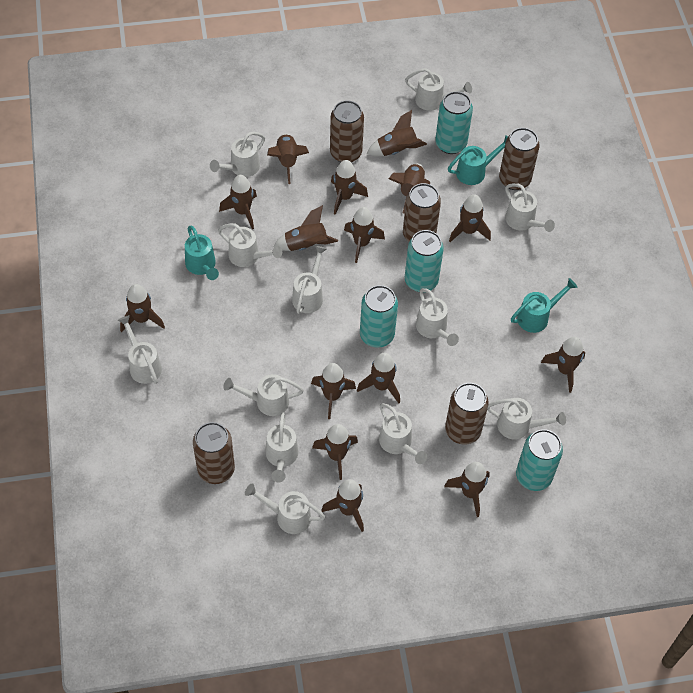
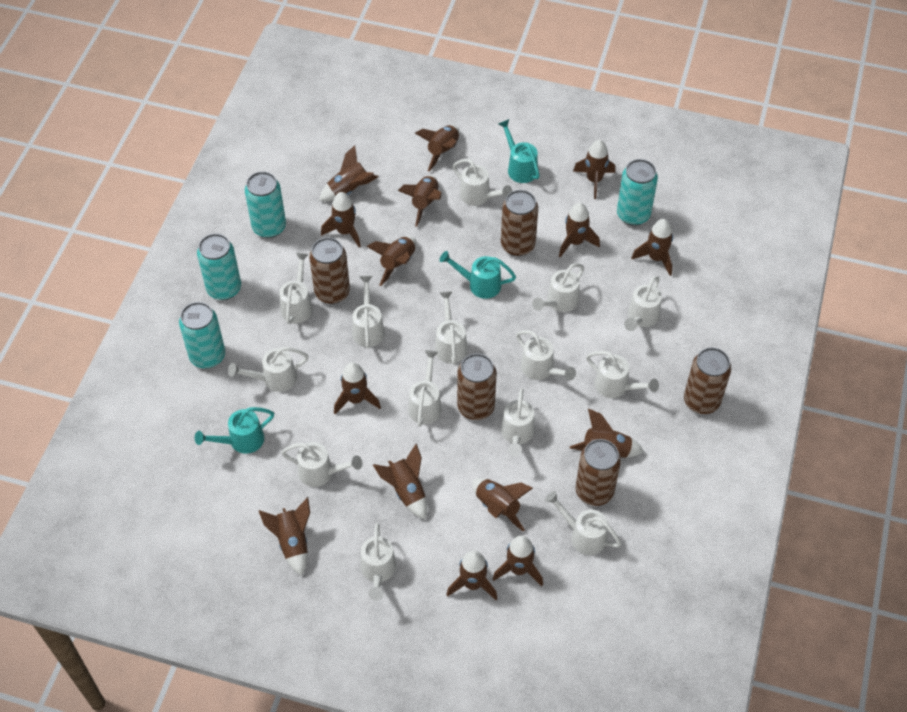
white watering can: 12 -> 14

